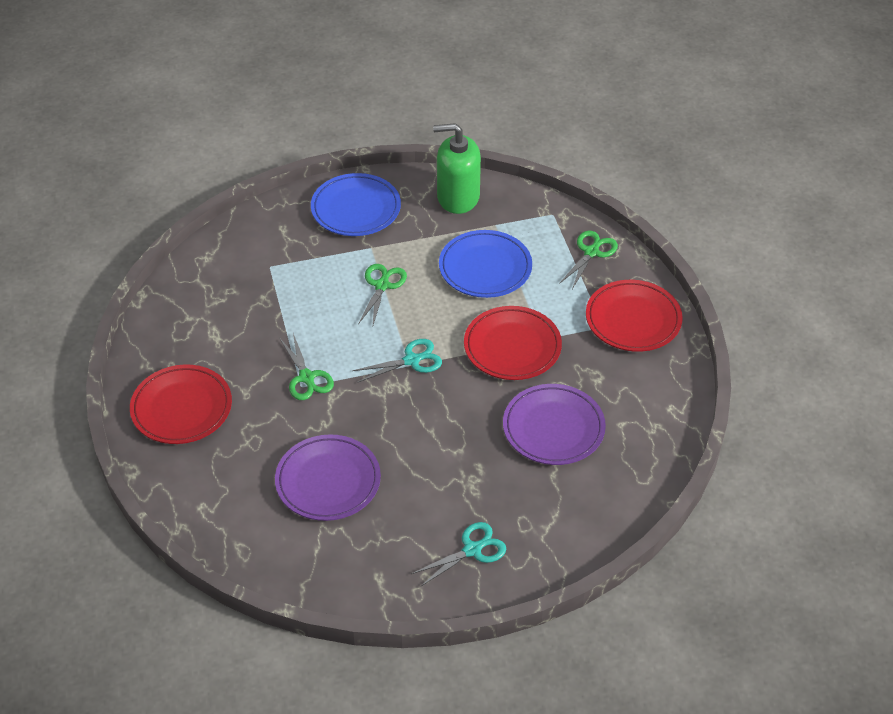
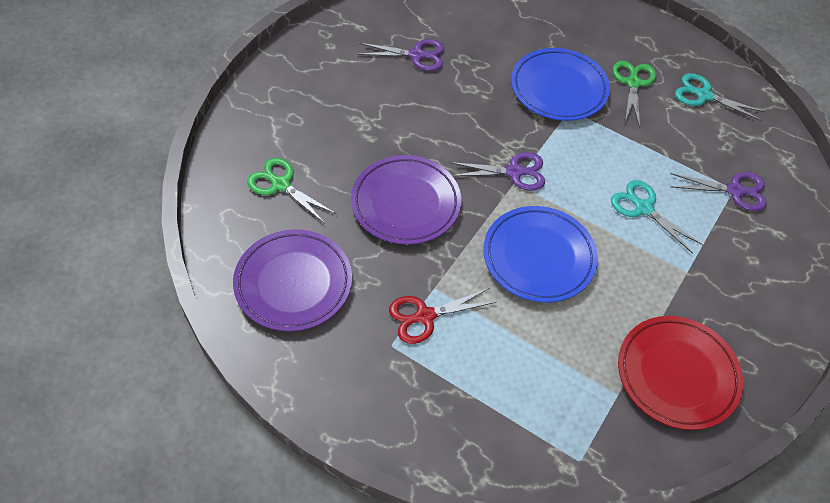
green scissors: 3 -> 2
green soap dispenser: 1 -> 0
purple scissors: 0 -> 3
red plate: 3 -> 1
red scissors: 0 -> 1

